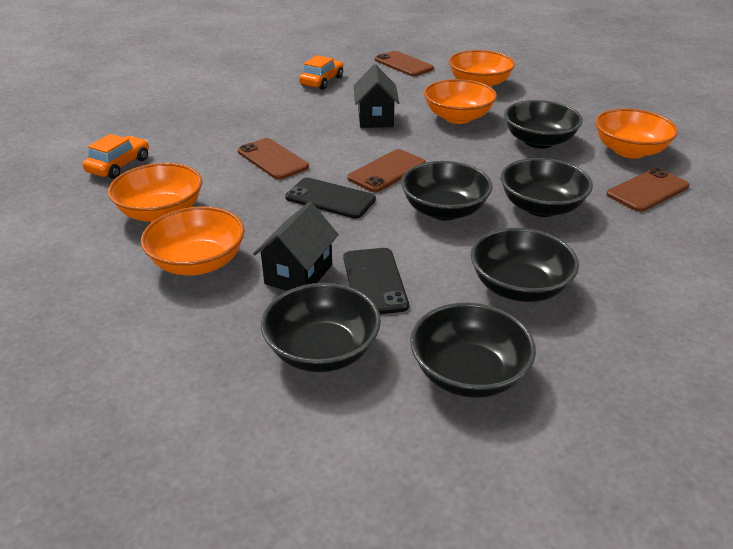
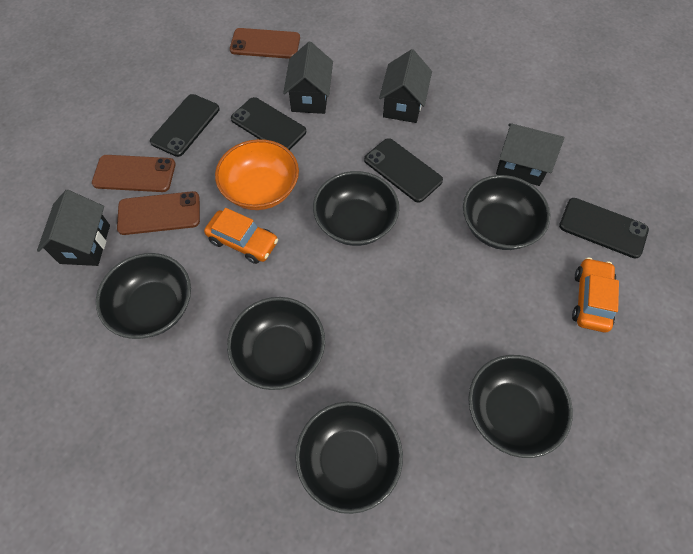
black house: 2 -> 4
black phone: 2 -> 4
brown phone: 4 -> 3
orange bowl: 5 -> 1

